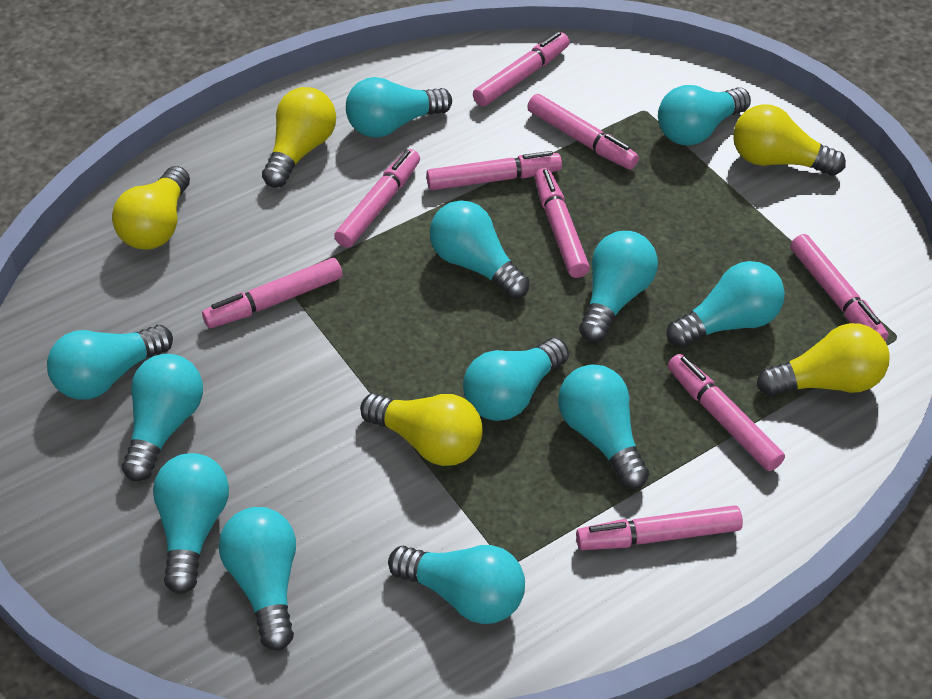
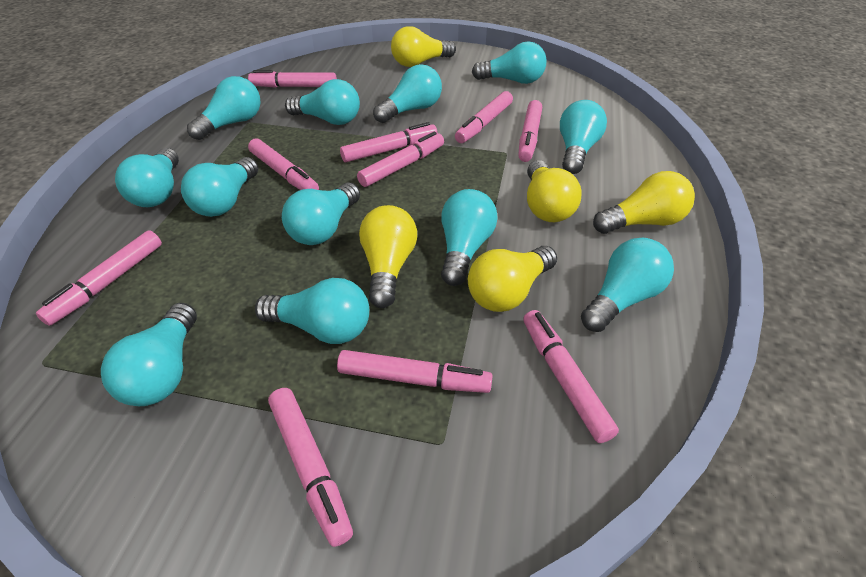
pink marker: 9 -> 10

